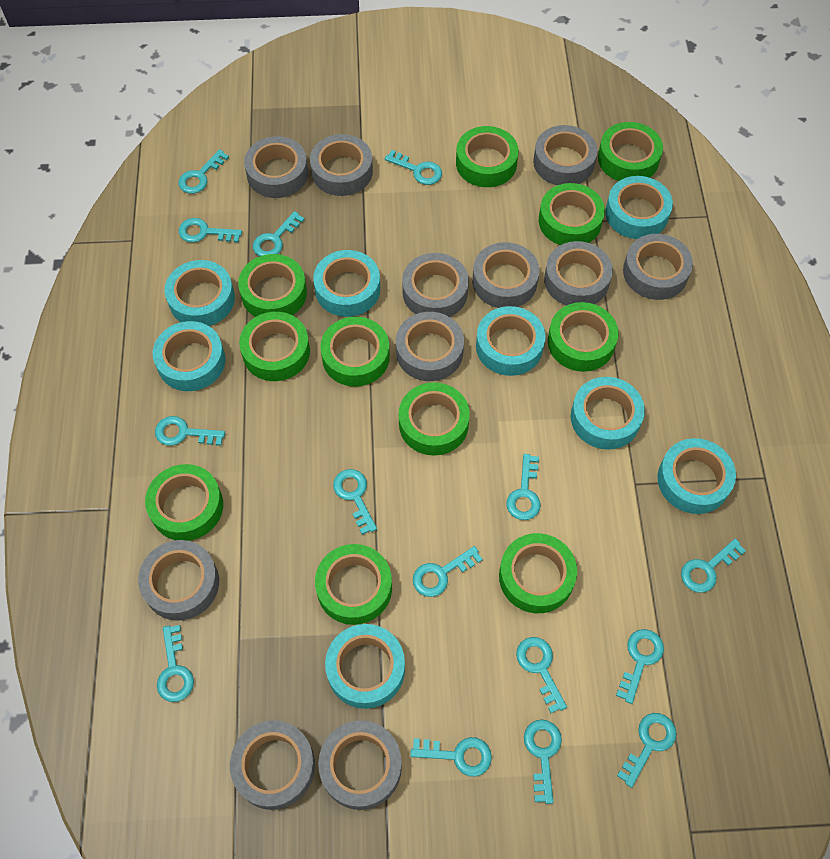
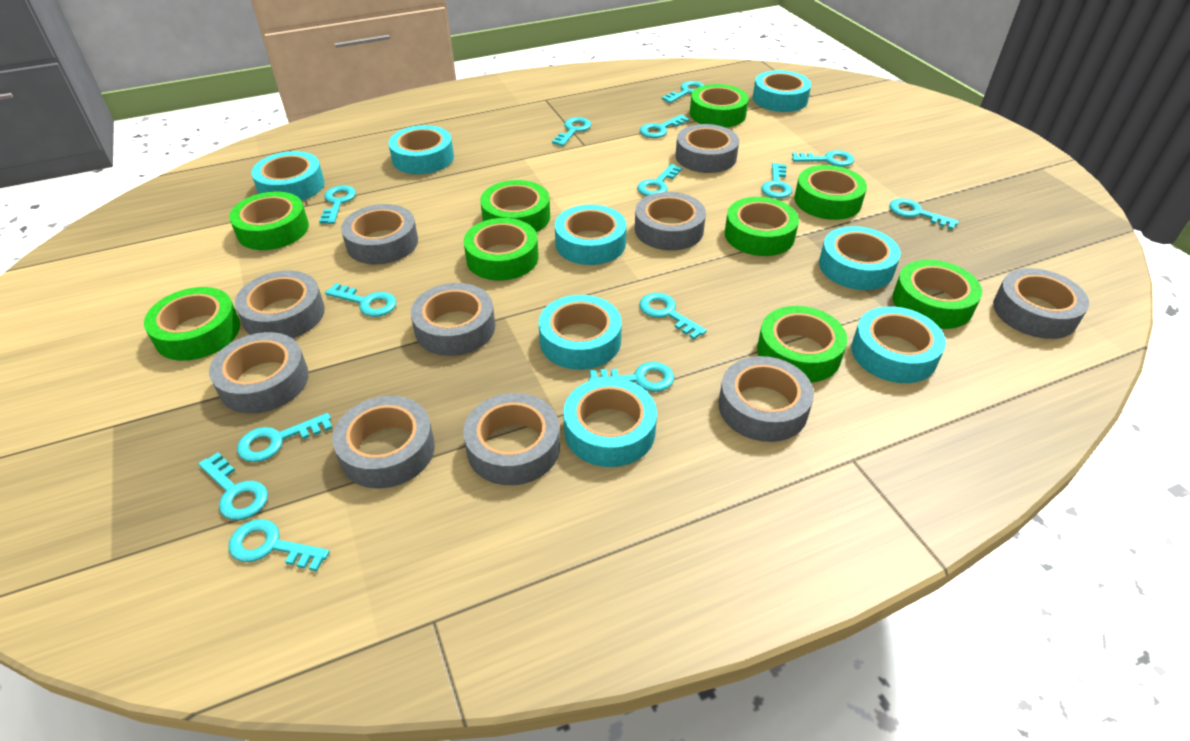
green tape: 11 -> 9
grey tape: 11 -> 10
turquoise key: 15 -> 14

